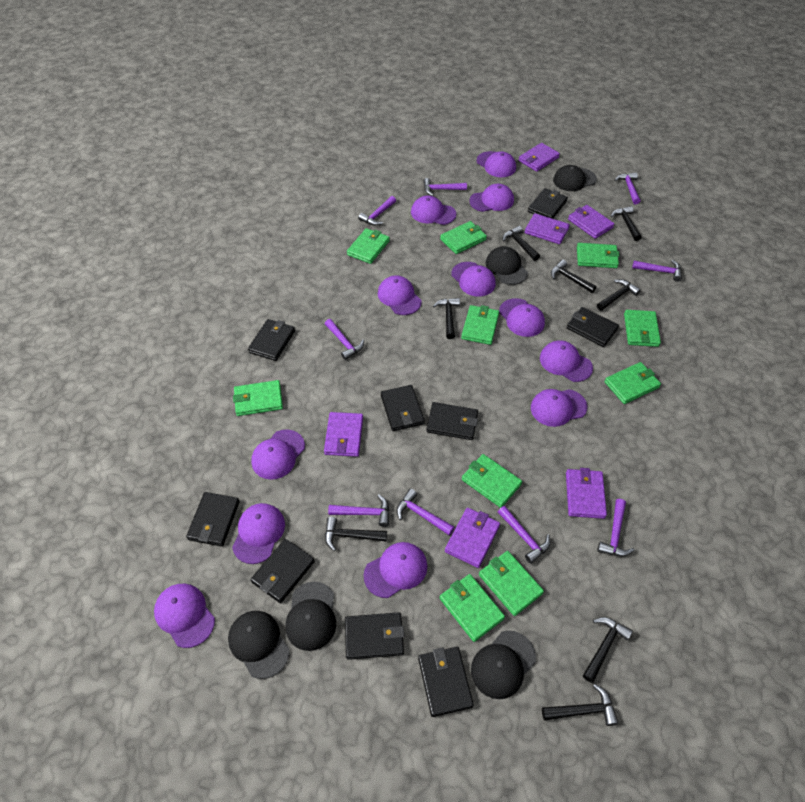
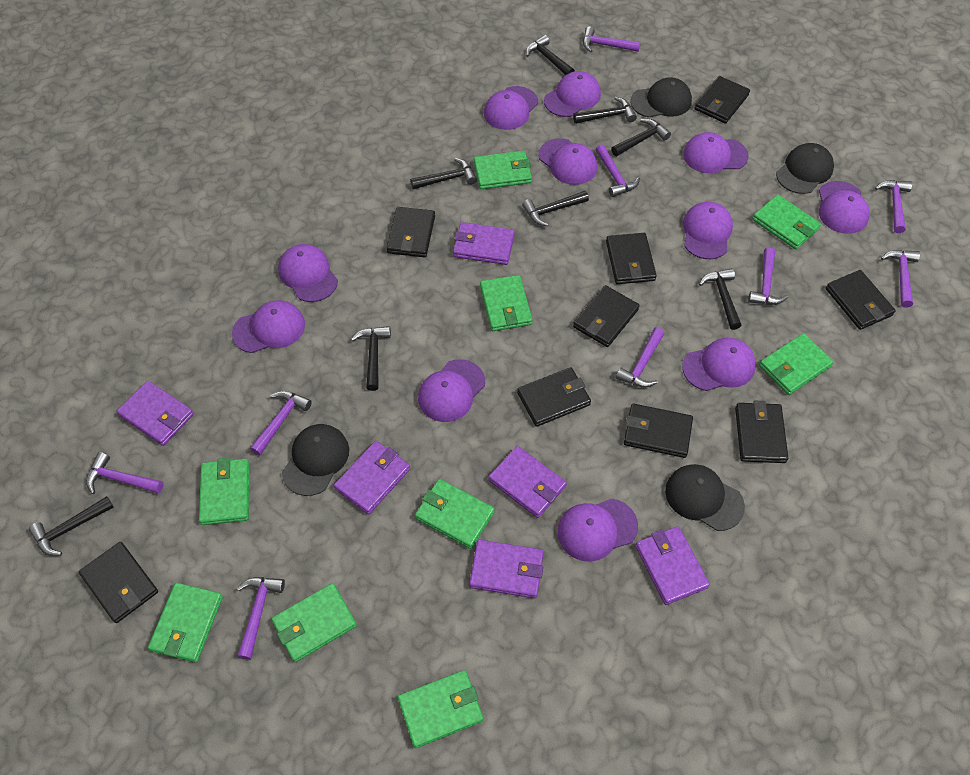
black cap: 5 -> 4
green wallet: 10 -> 9
purple cap: 12 -> 11

